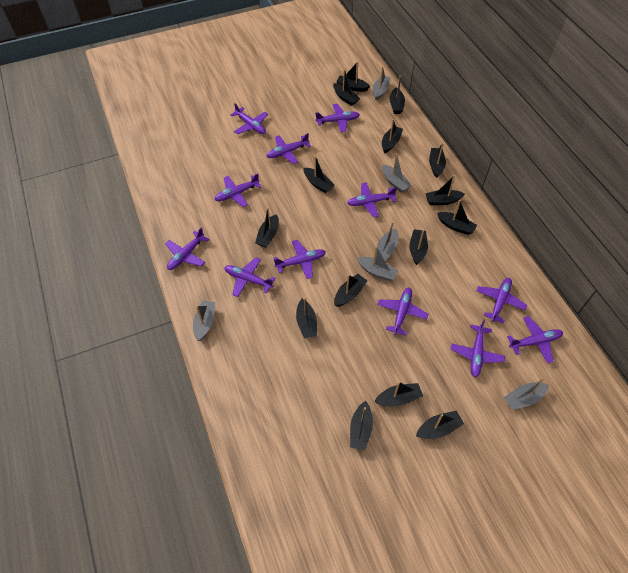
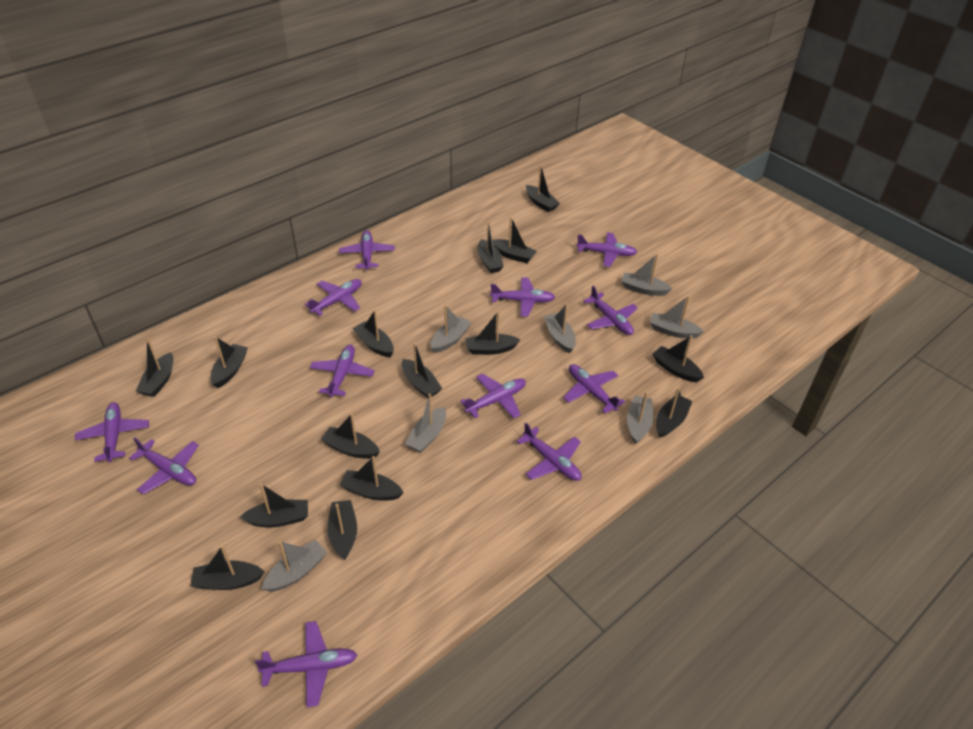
grey boat: 6 -> 7

